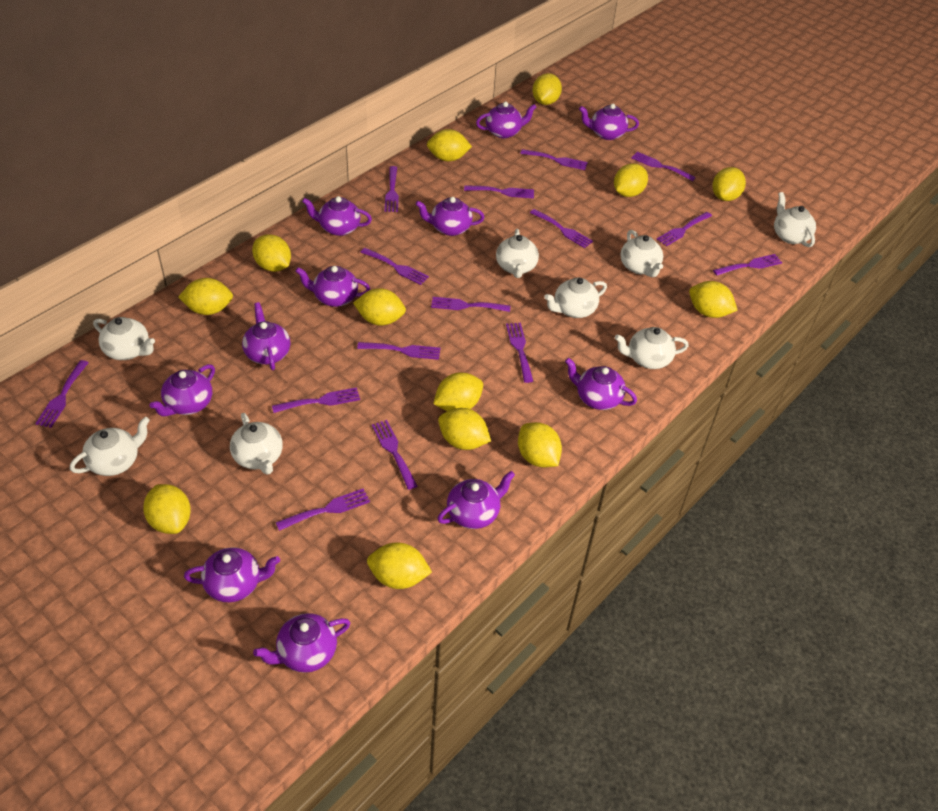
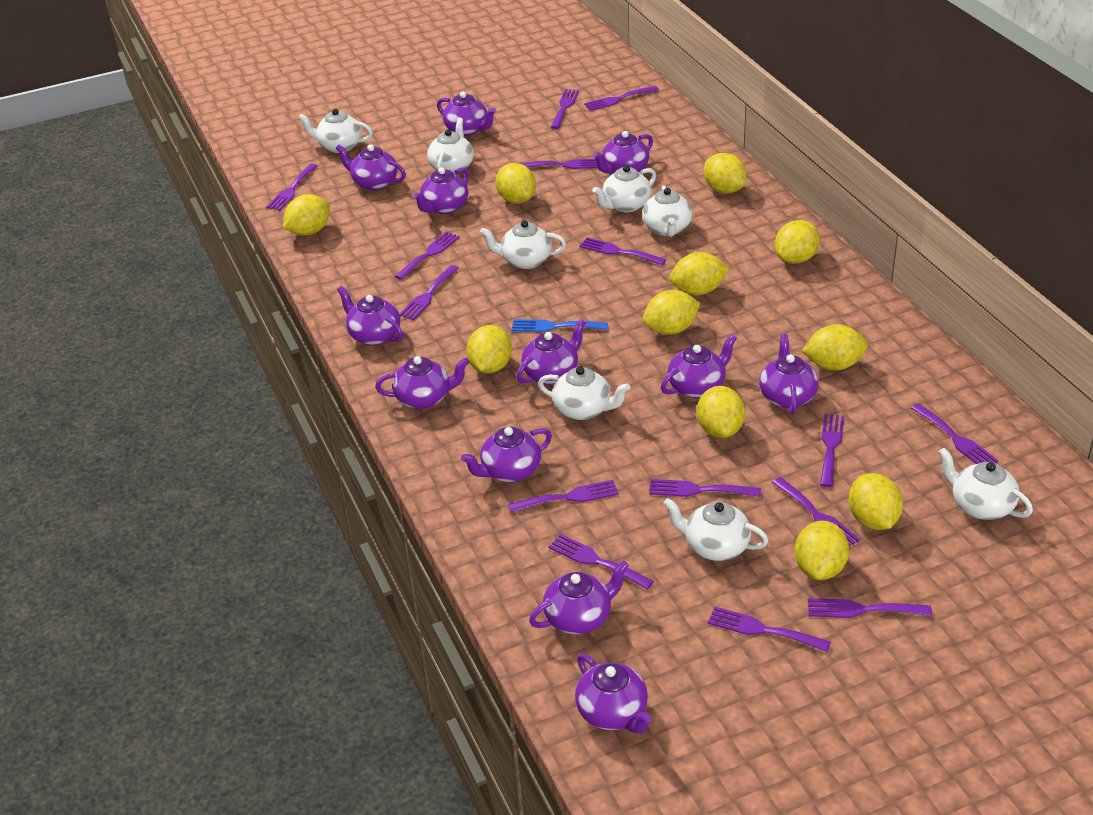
blue fork: 0 -> 1
purple teapot: 11 -> 12
yellow lemon: 13 -> 11

